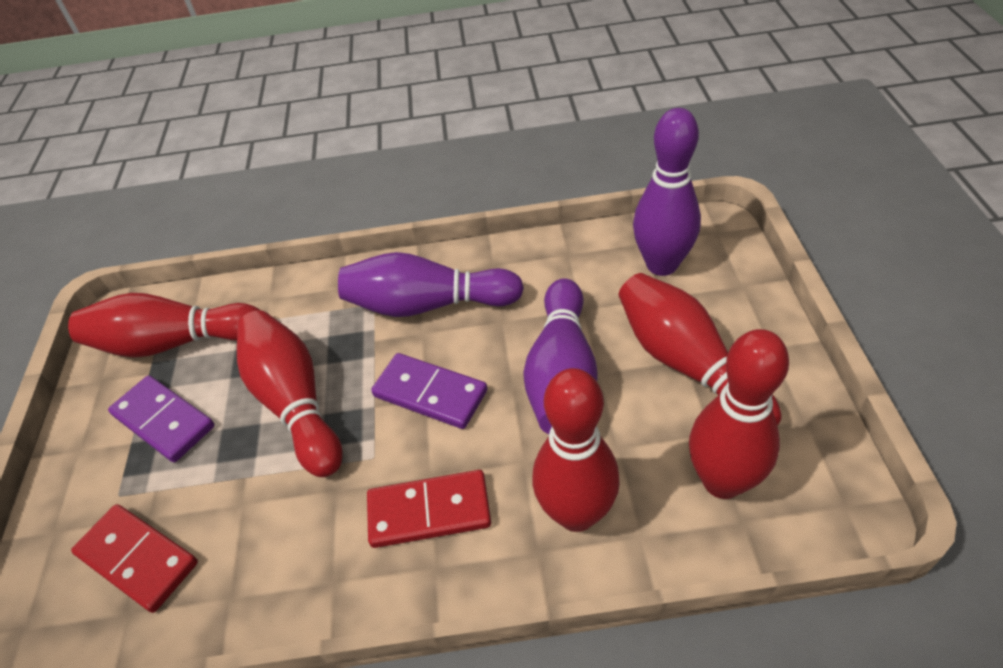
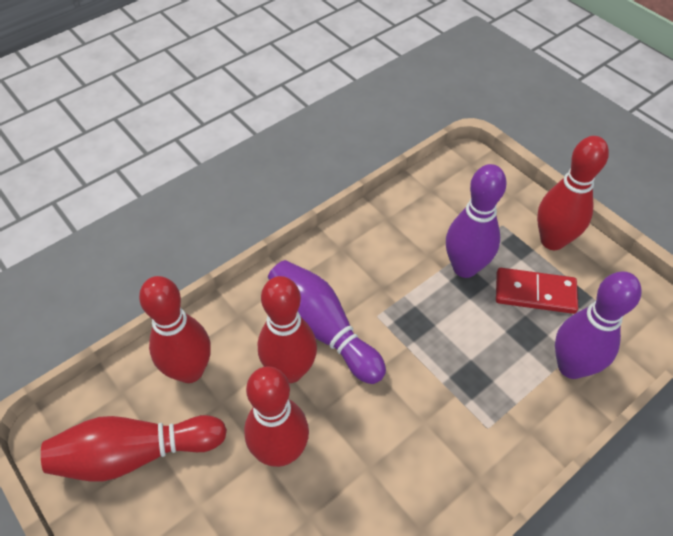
purple domino: 2 -> 0
red domino: 2 -> 1

